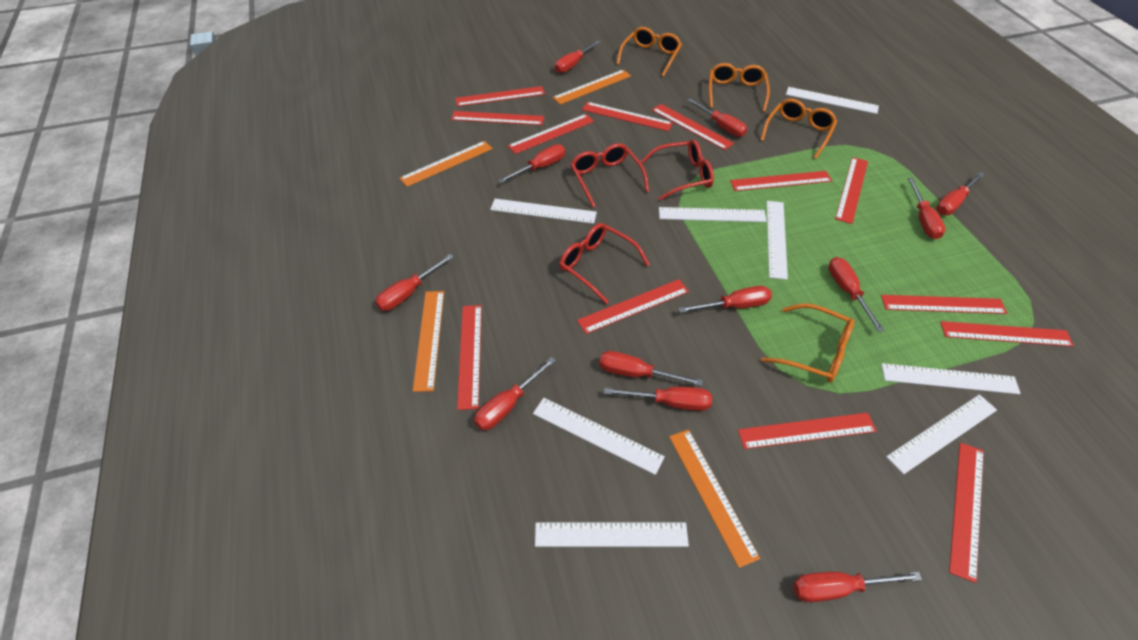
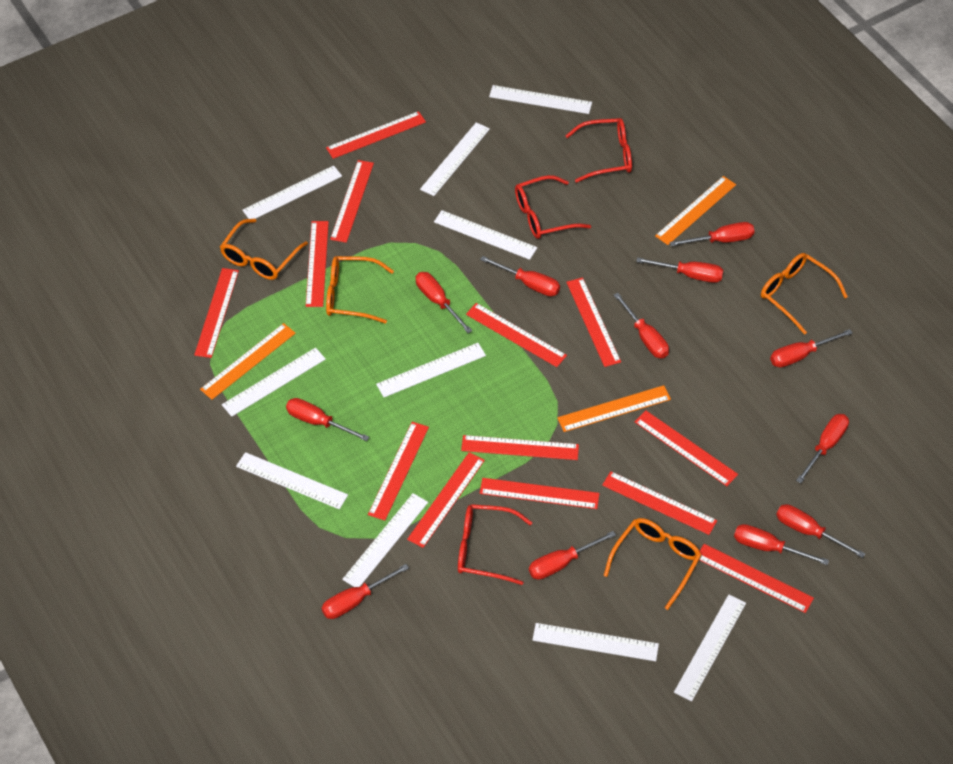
orange ruler: 4 -> 3
white ruler: 8 -> 10

